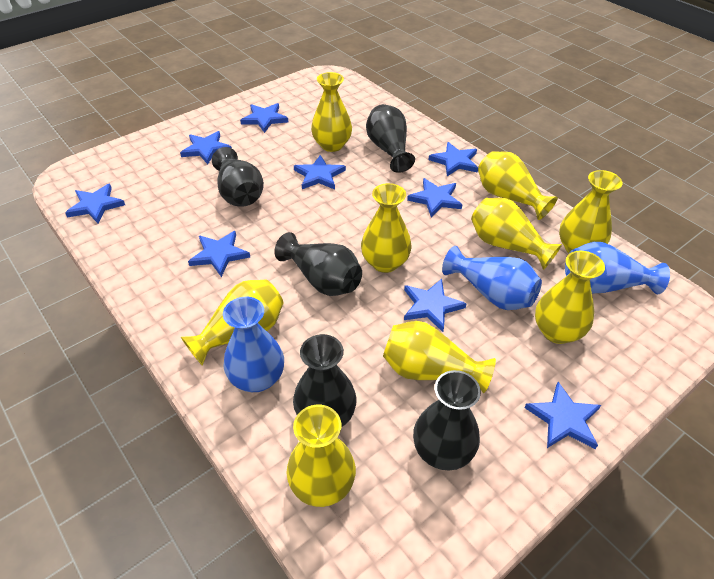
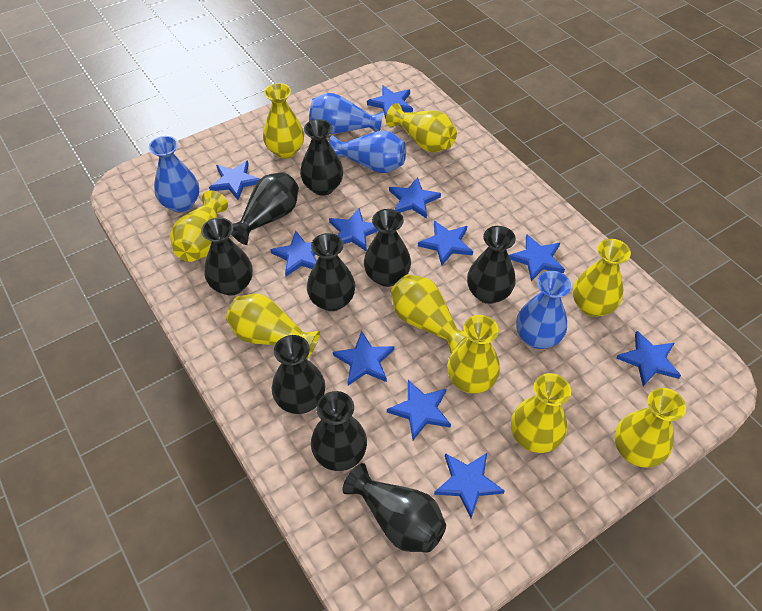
black vase: 5 -> 9
blue star: 9 -> 11
blue vase: 3 -> 4

